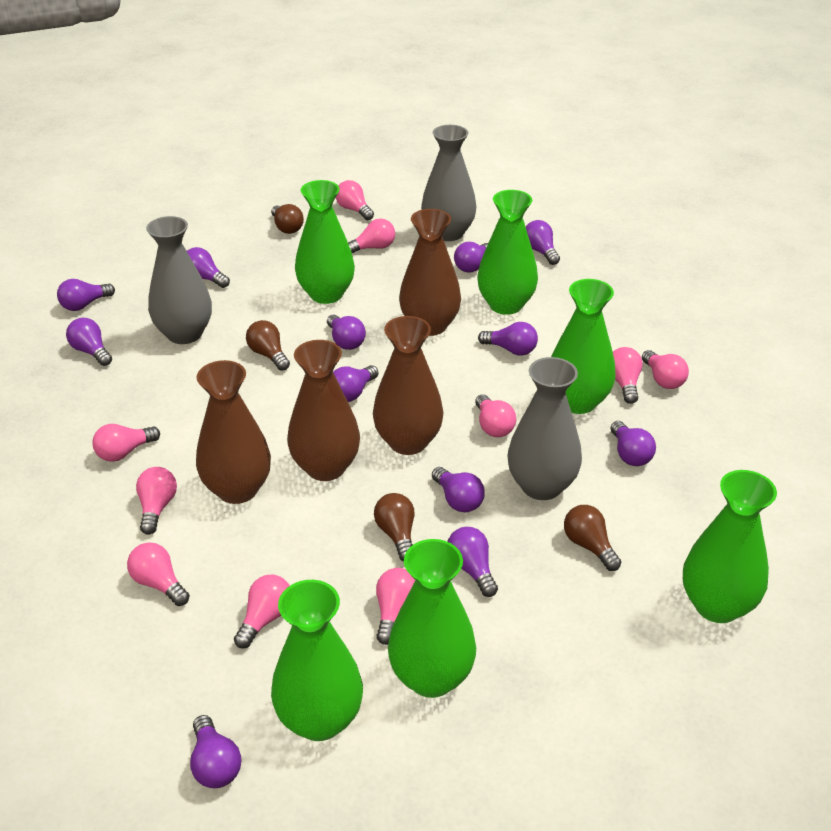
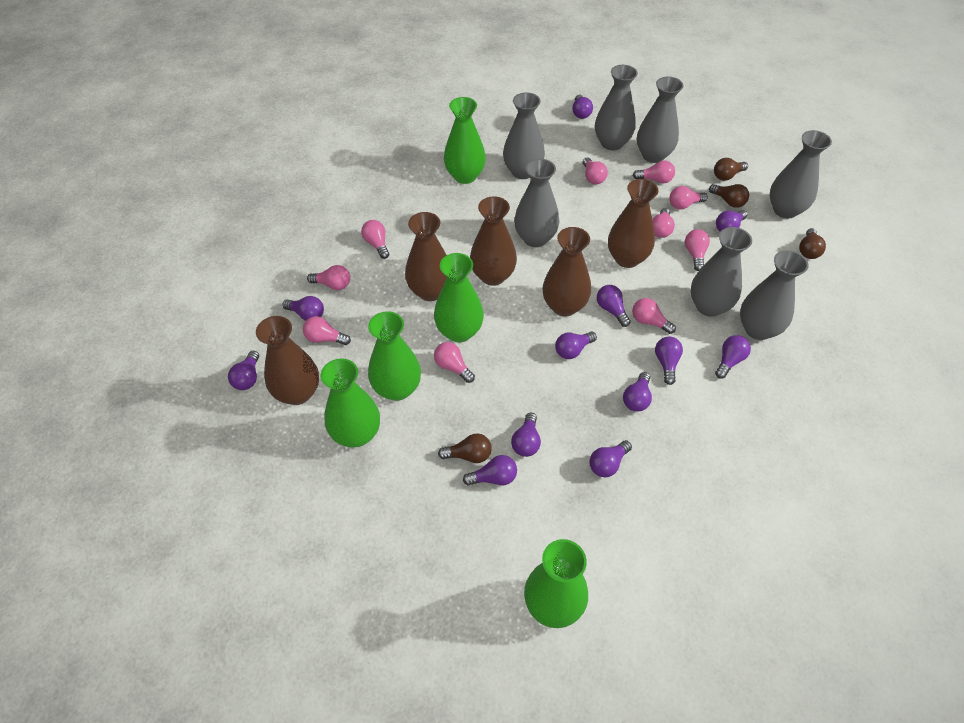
brown vase: 4 -> 5
green vase: 6 -> 5
grey vase: 3 -> 7

